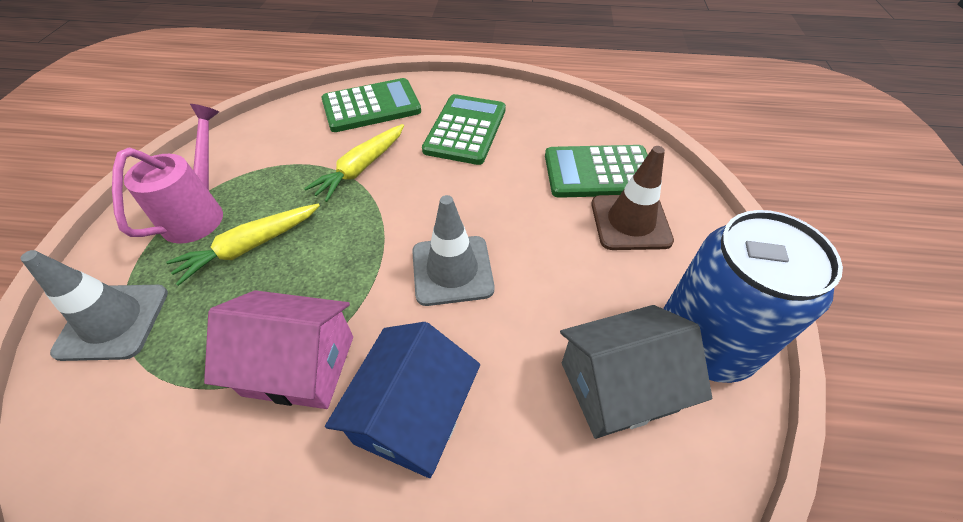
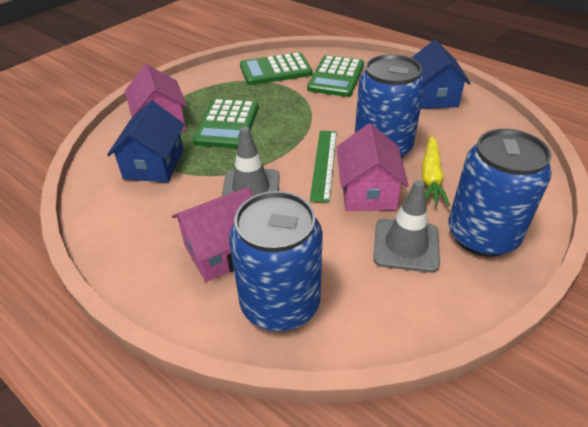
blue can: 1 -> 3
blue house: 1 -> 2
brown traffic cone: 1 -> 0
green ruler: 0 -> 1
grey house: 1 -> 0
pink house: 1 -> 3
pink watering can: 1 -> 0
yellow carrot: 2 -> 1

